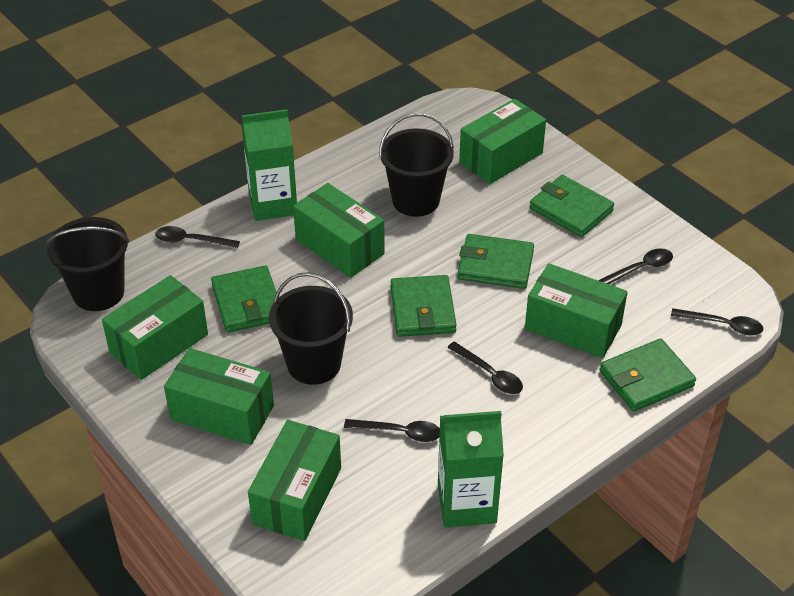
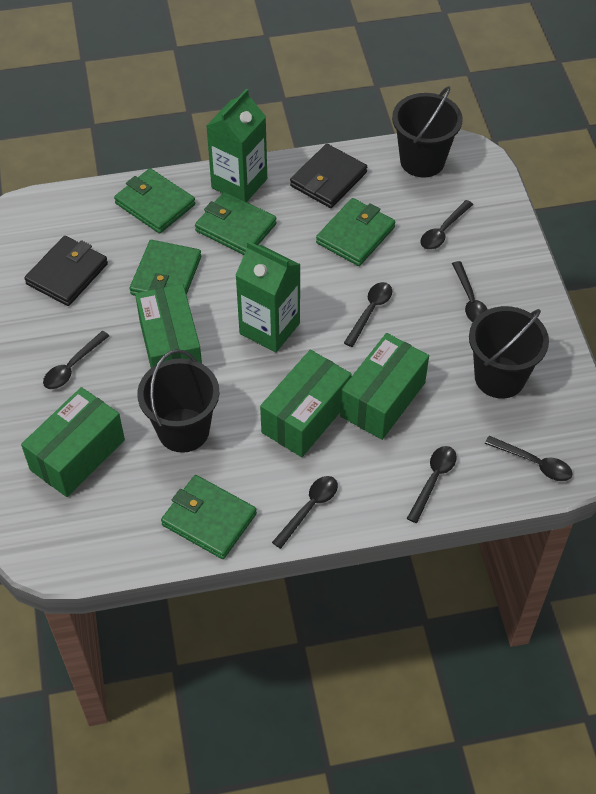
black spoon: 5 -> 7
black wallet: 0 -> 2
green box: 6 -> 4

